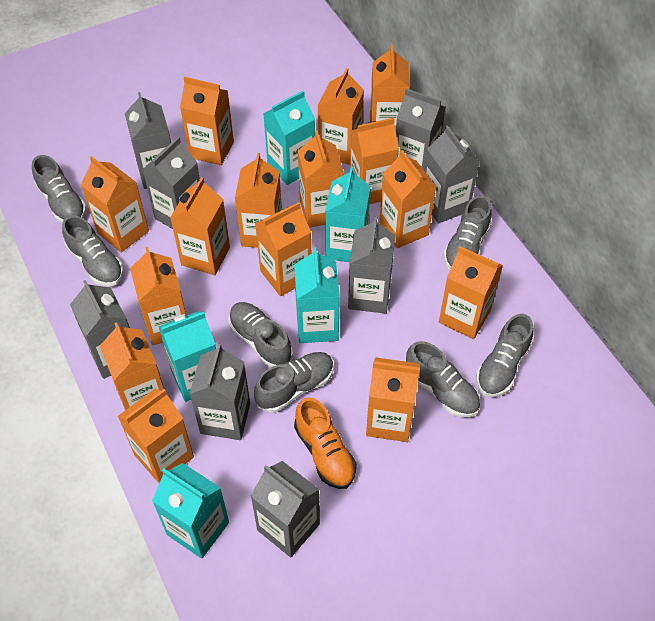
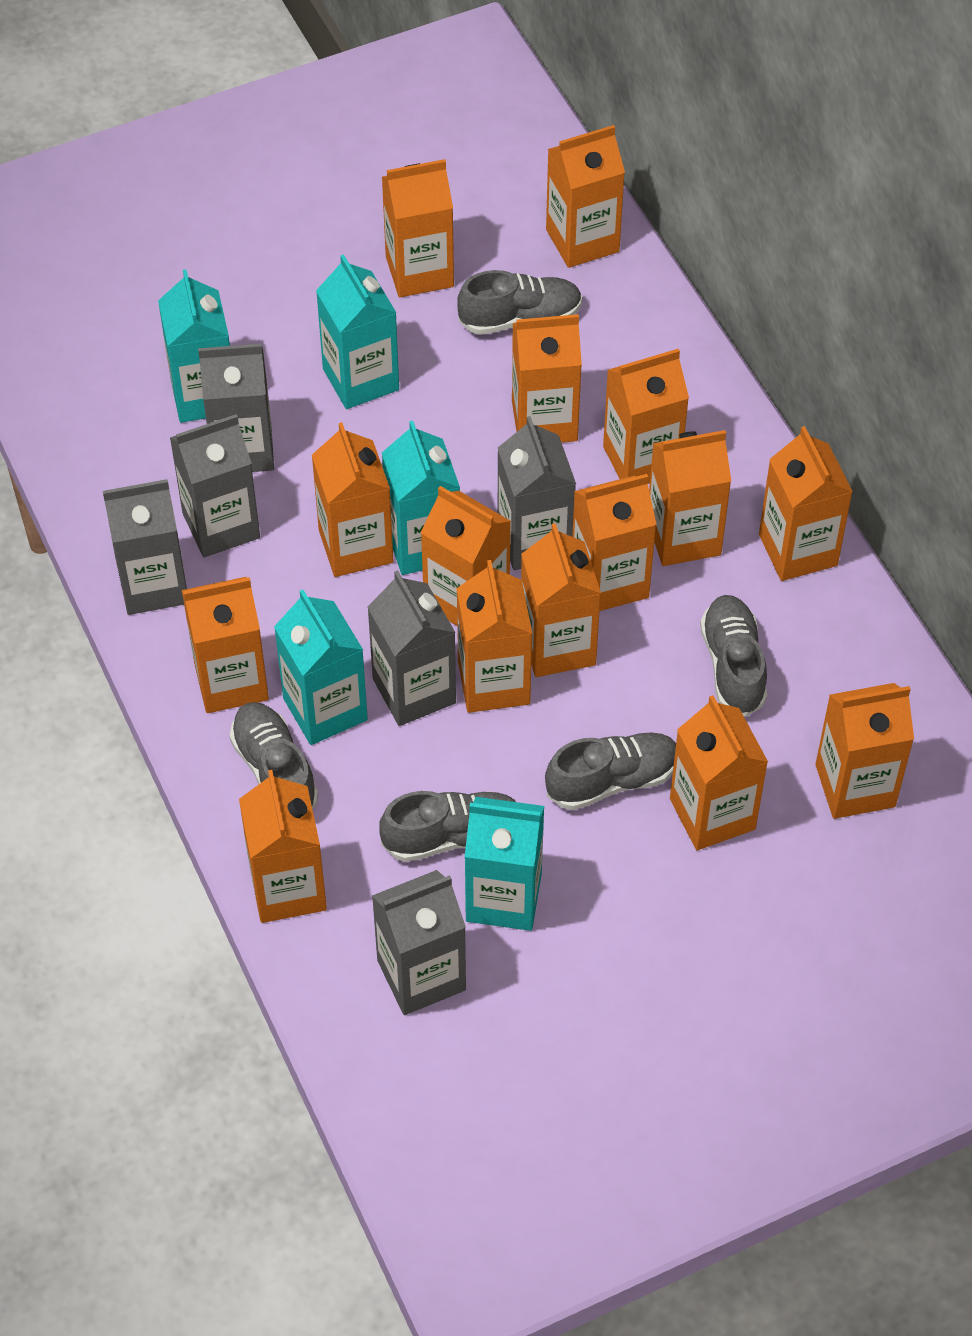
grey carton: 8 -> 6
grey shoe: 7 -> 5
orange shoe: 1 -> 0

